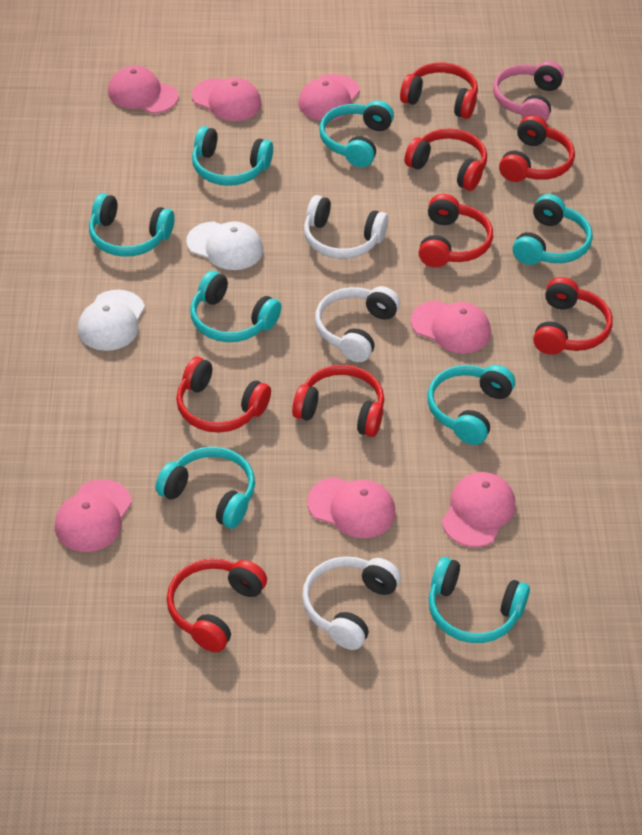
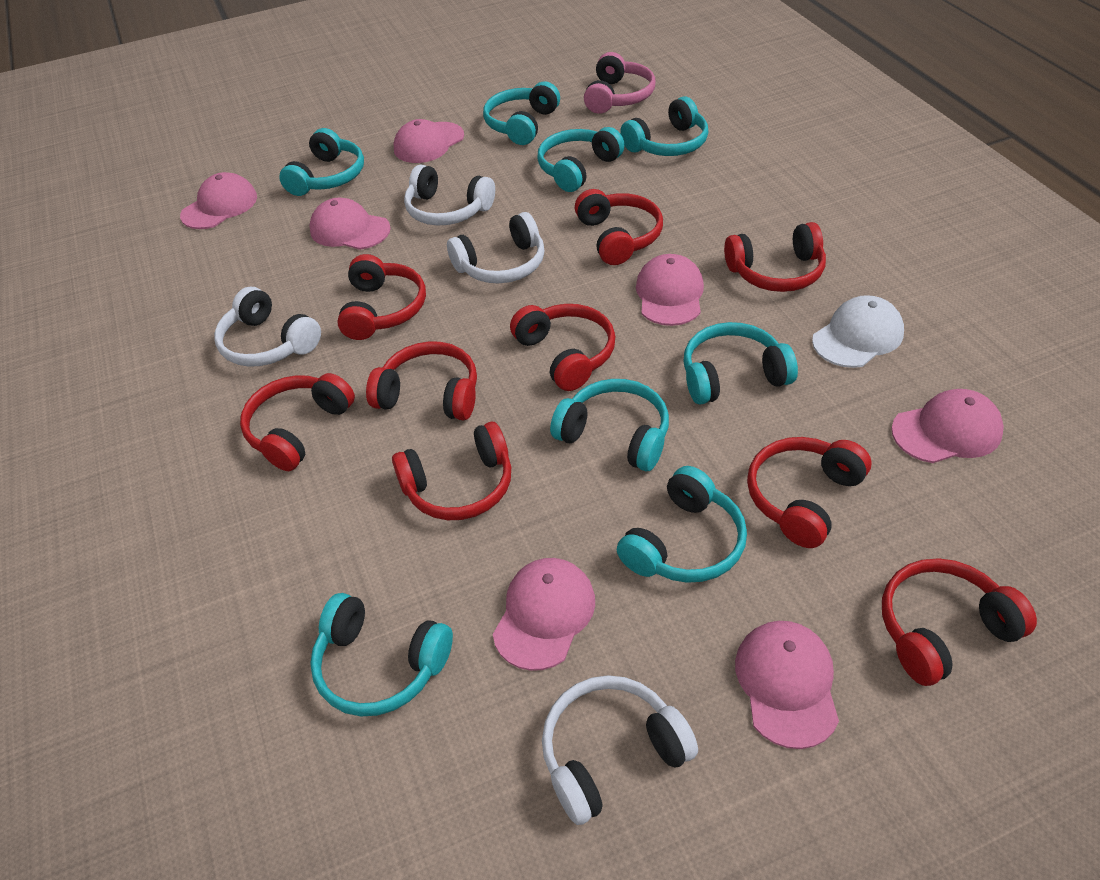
red headphones: 8 -> 9
white cap: 2 -> 1
white headphones: 3 -> 4

